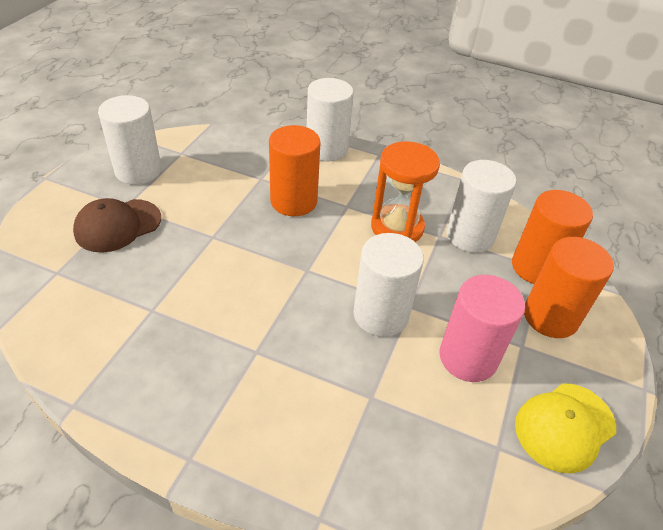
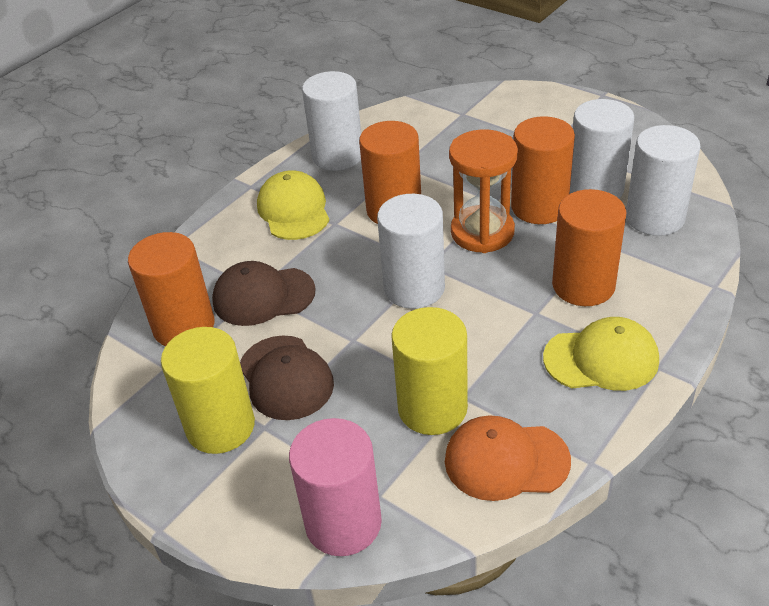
brown cap: 1 -> 2
orange cap: 0 -> 1
orange cylinder: 3 -> 4
yellow cap: 1 -> 2
yellow cylinder: 0 -> 2

